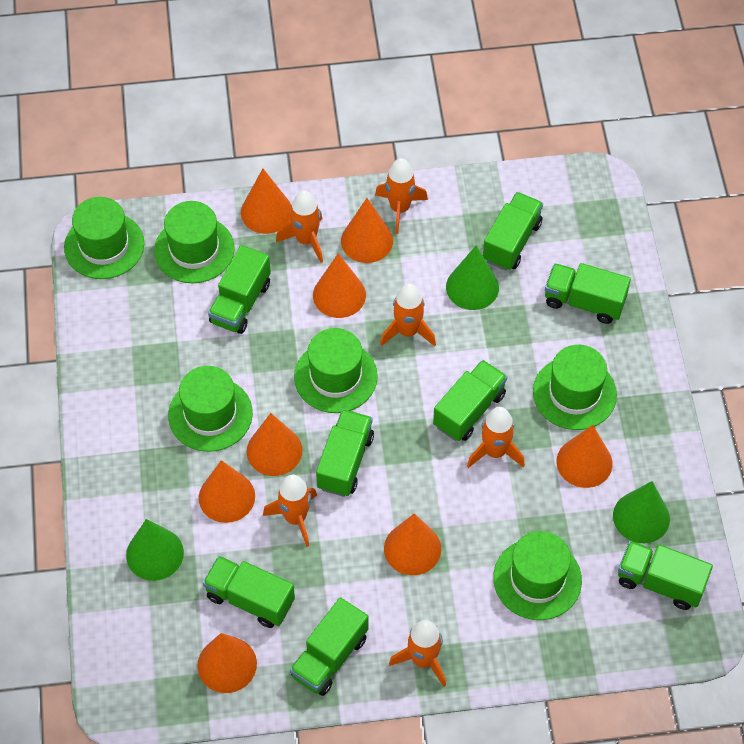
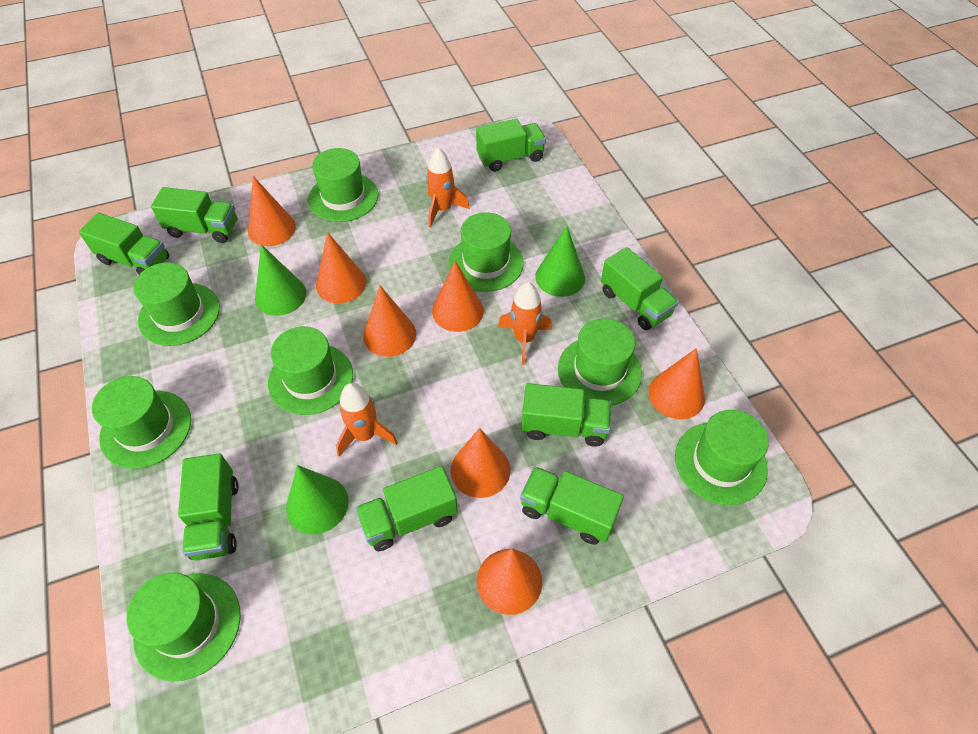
green hat: 6 -> 8
orange cone: 8 -> 7
orange rocket: 6 -> 3

